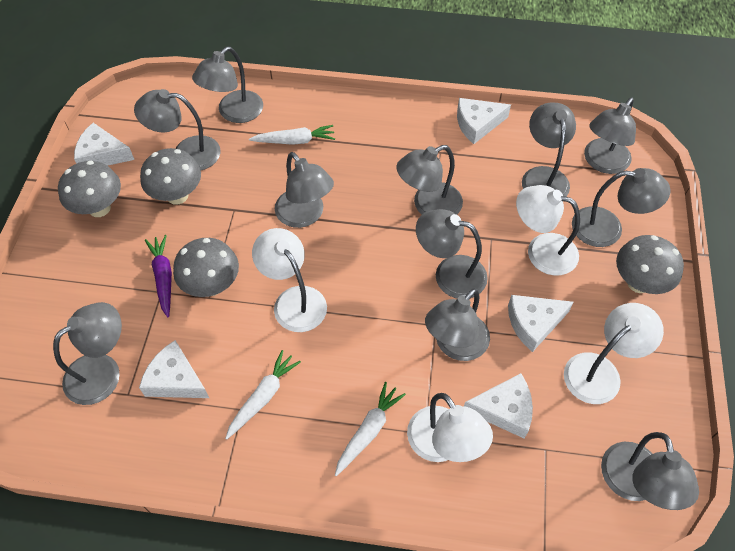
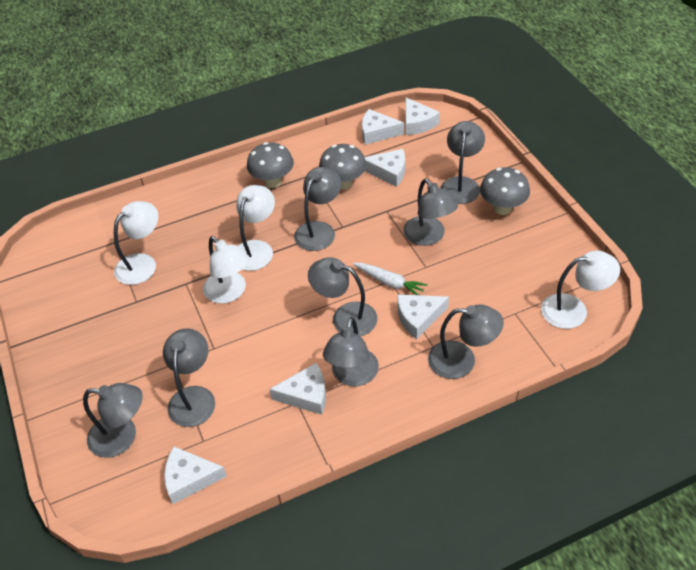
grey lamp: 11 -> 8
grey mushroom: 4 -> 3
purple carrot: 1 -> 0
white carrot: 3 -> 1
white cheese: 5 -> 6

